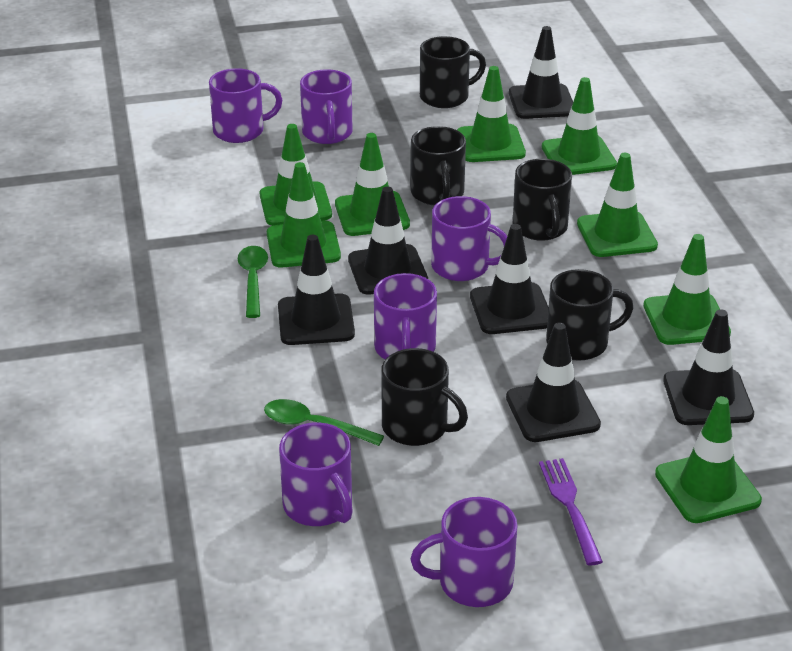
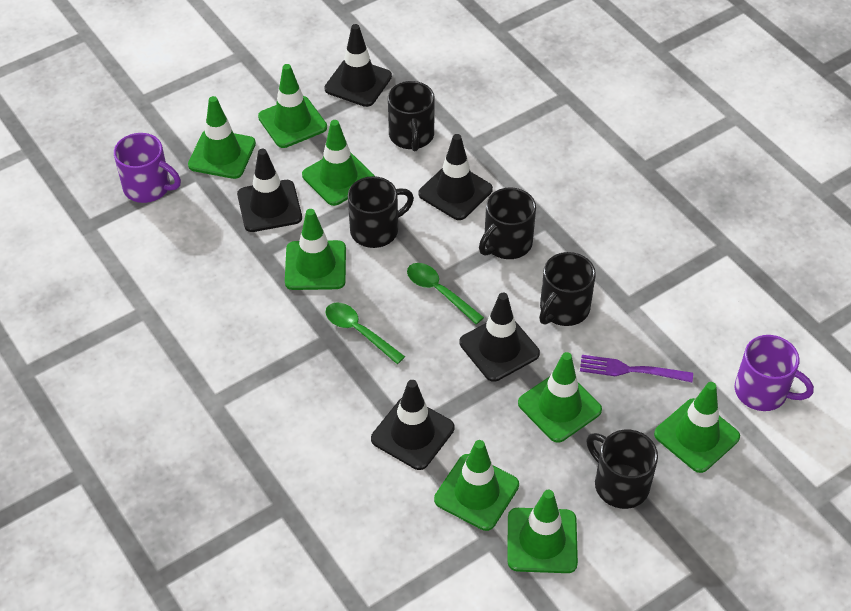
black traffic cone: 6 -> 5
purple mug: 6 -> 2

